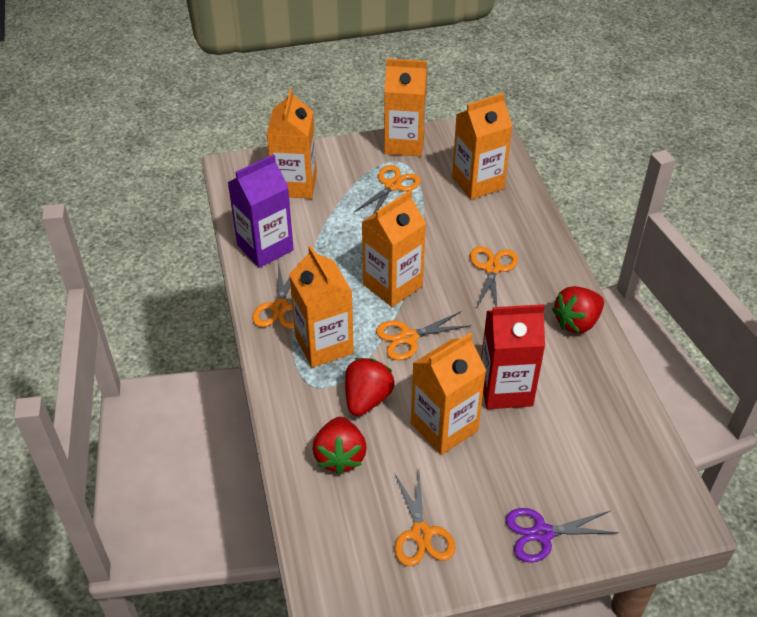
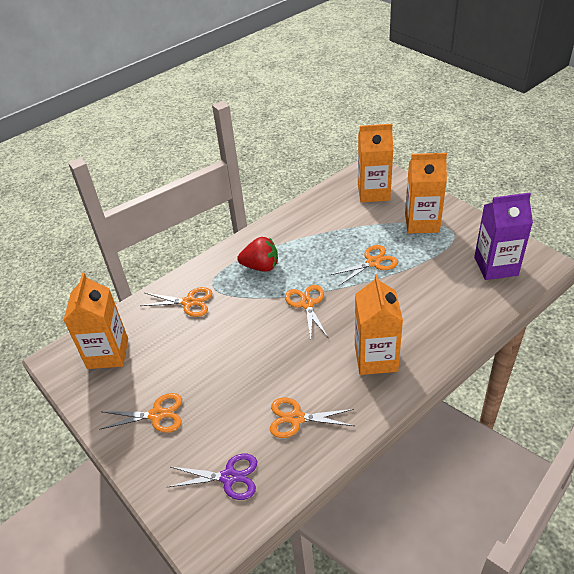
orange carton: 6 -> 4
red carton: 1 -> 0
red strawberry: 3 -> 1

